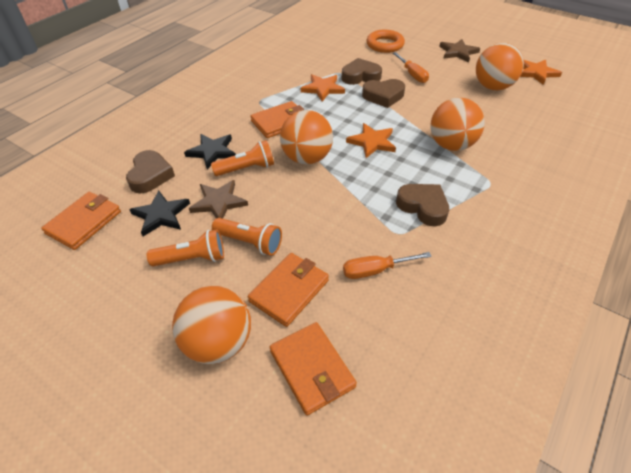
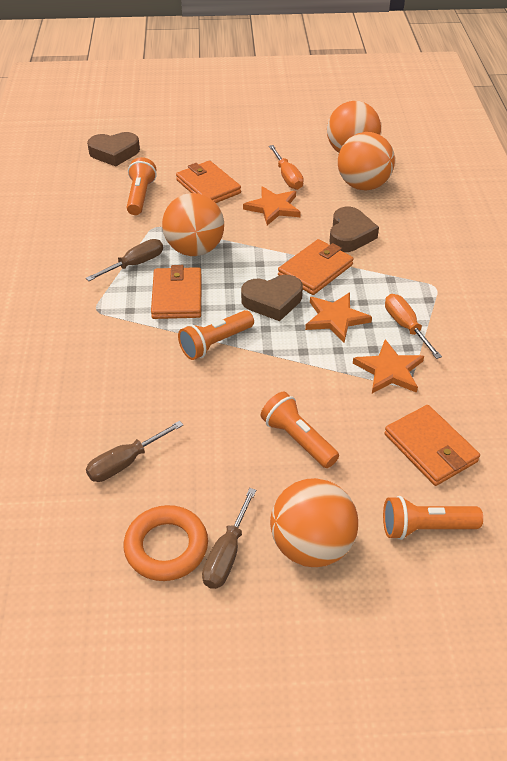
black star: 2 -> 0
brown heart: 4 -> 3
brown screwdriver: 0 -> 3
brown star: 2 -> 0
orange flashlight: 3 -> 4

